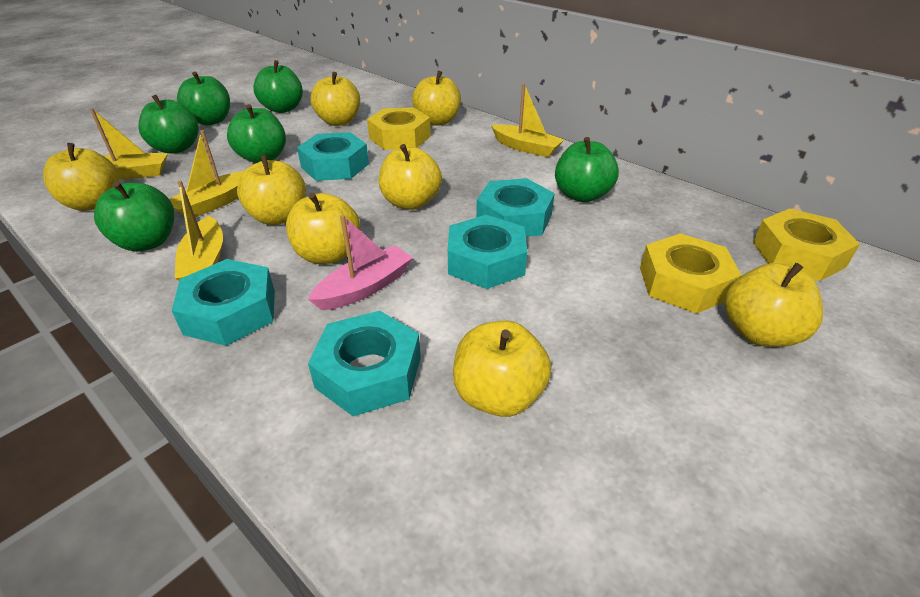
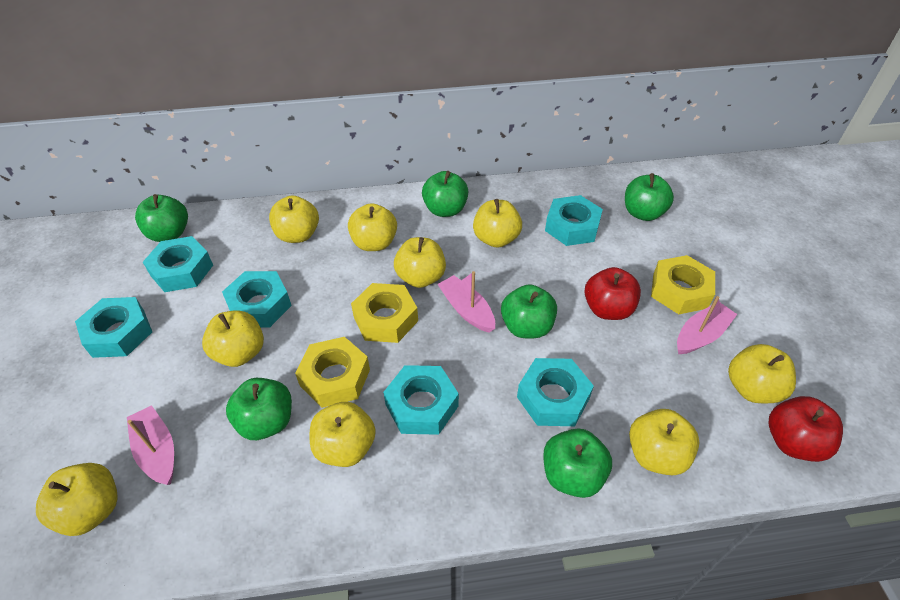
pink boat: 1 -> 3
red apple: 0 -> 2
turquoise nut: 5 -> 6
yellow apple: 8 -> 9
yellow boat: 4 -> 0

